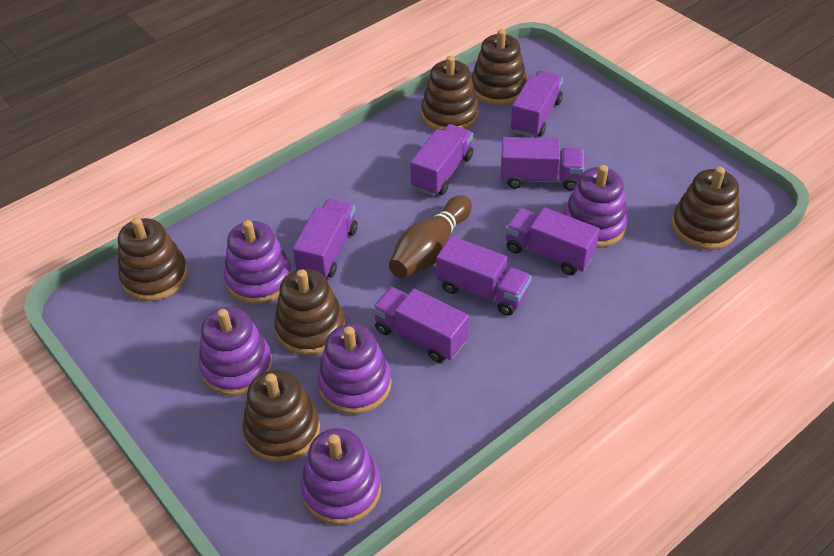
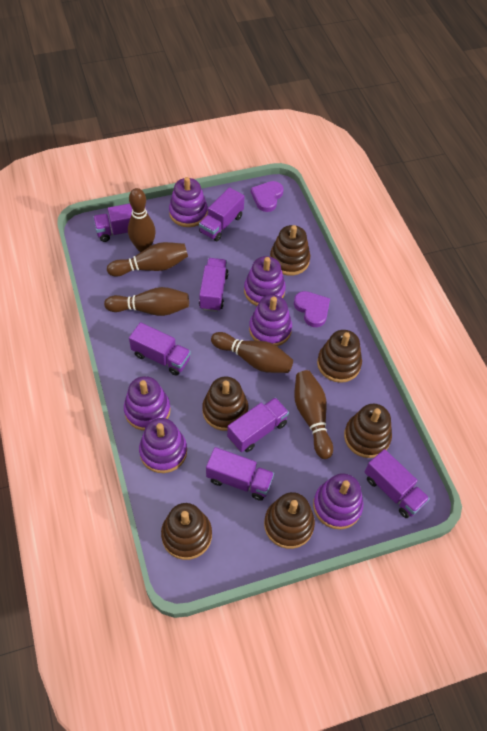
brown bowling pin: 1 -> 5
purple heart: 0 -> 2
purple stacking toy: 5 -> 6

